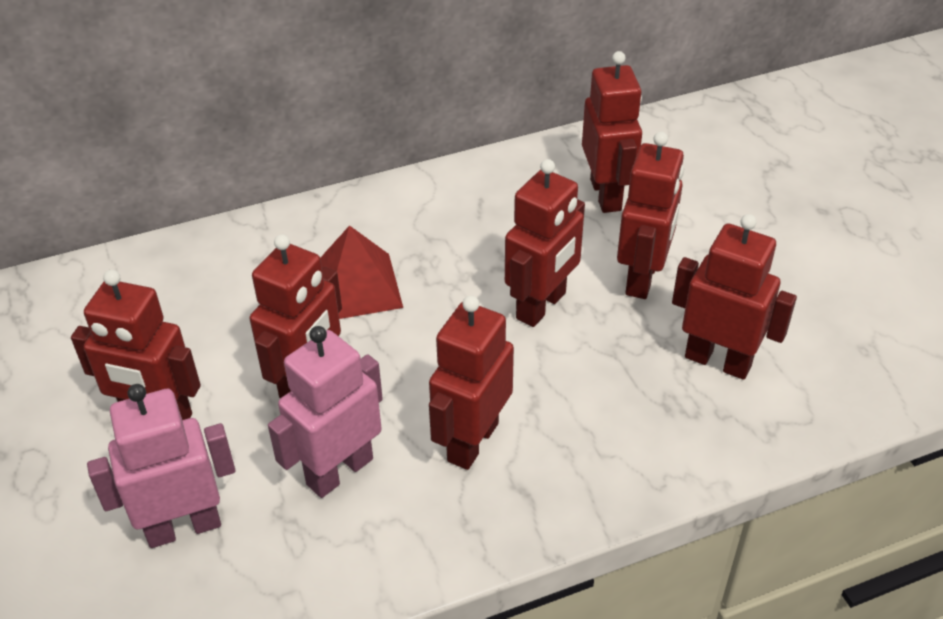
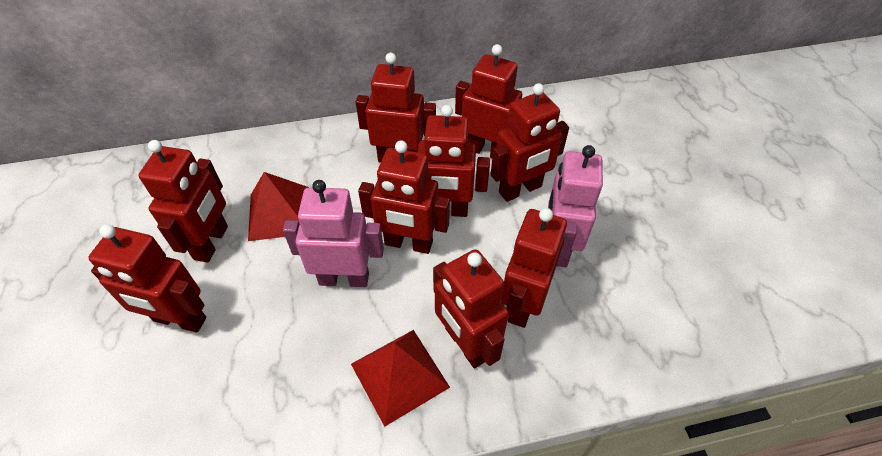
red pyramid: 1 -> 2
red robot: 7 -> 9

